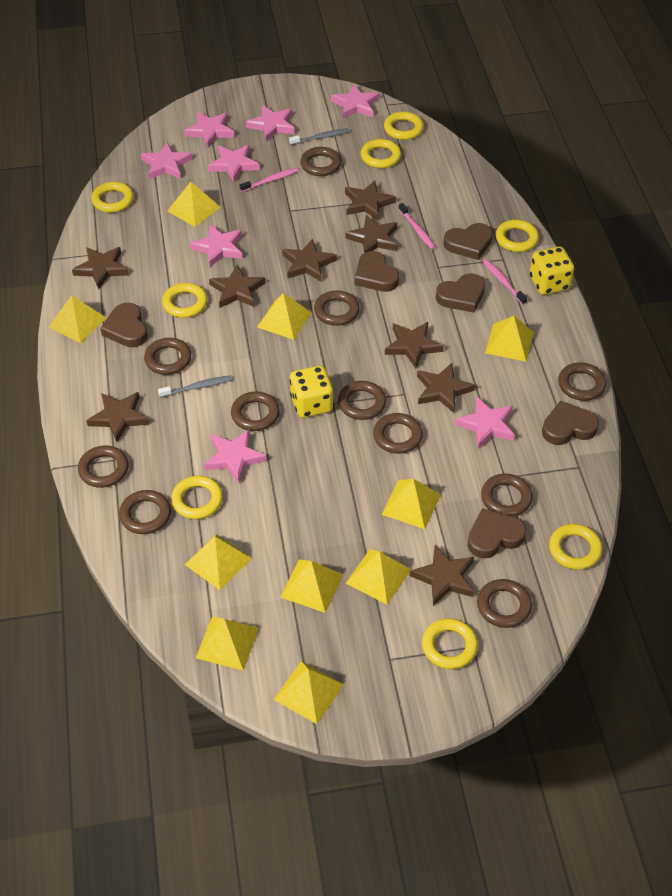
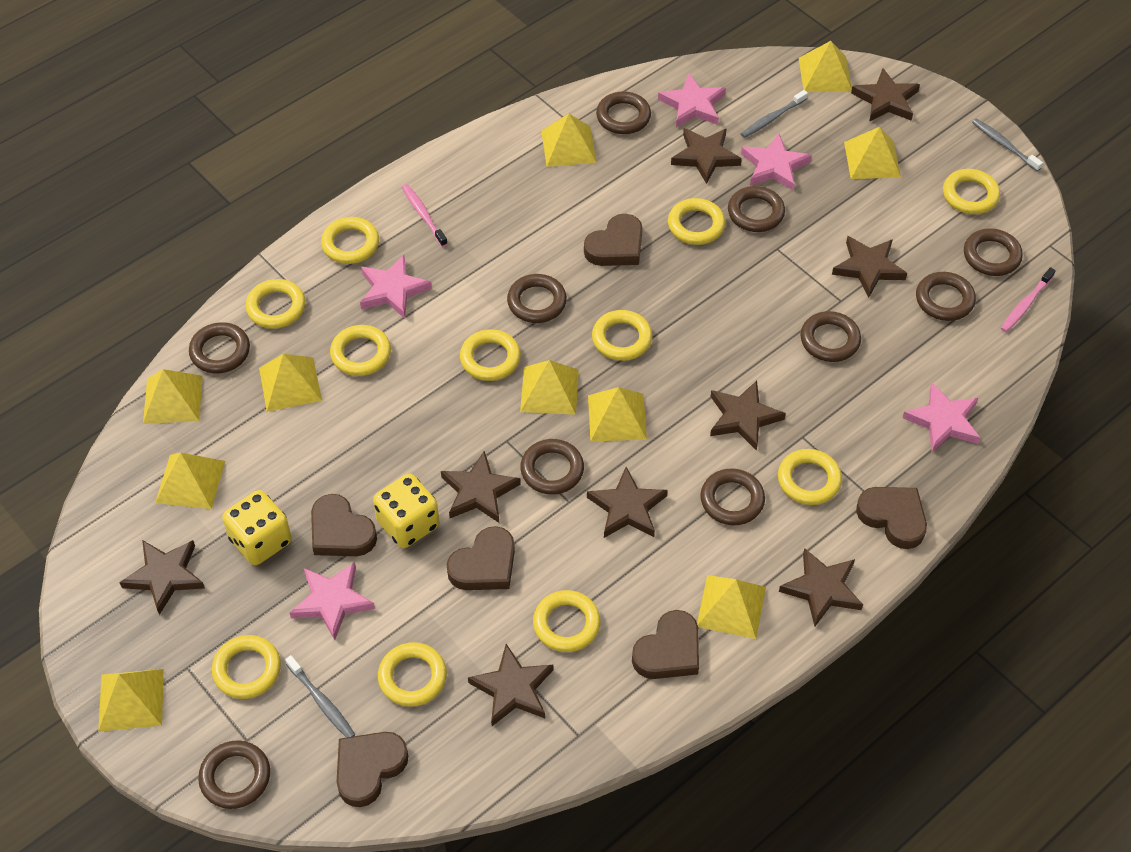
brown ring: 11 -> 10
grey toothbrush: 2 -> 3
pink star: 8 -> 5
pink toothbrush: 3 -> 2
yellow ring: 8 -> 11

